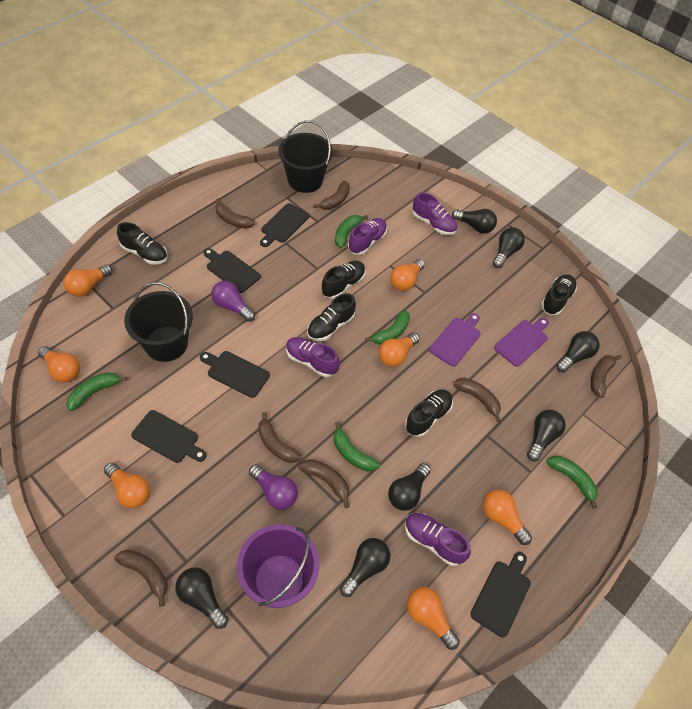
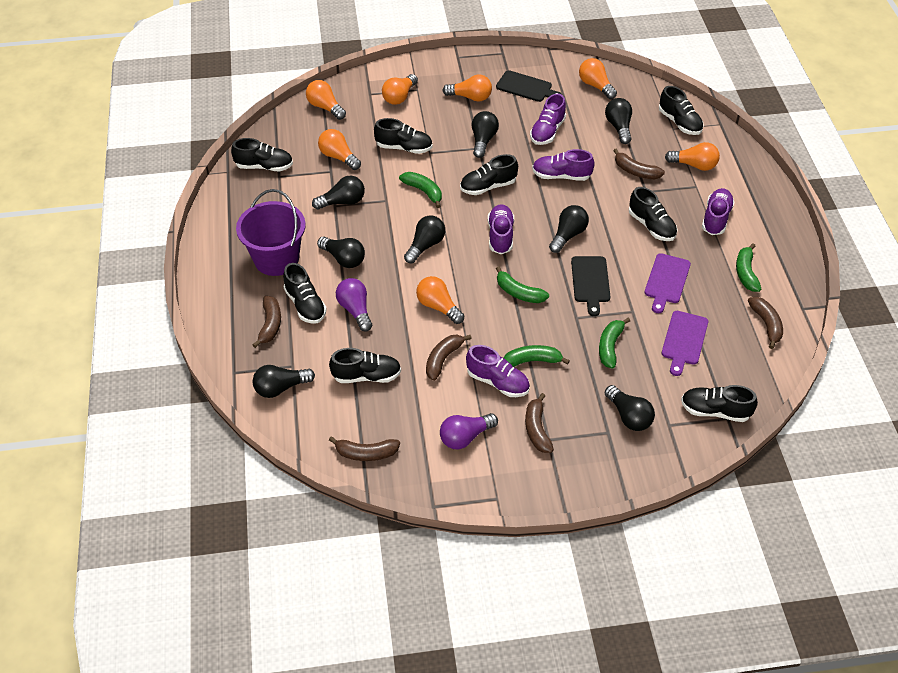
black bucket: 2 -> 0
black cutting board: 5 -> 2
black light bulb: 7 -> 8
black shoe: 5 -> 8
brown banana: 7 -> 6
purple shoe: 4 -> 5

